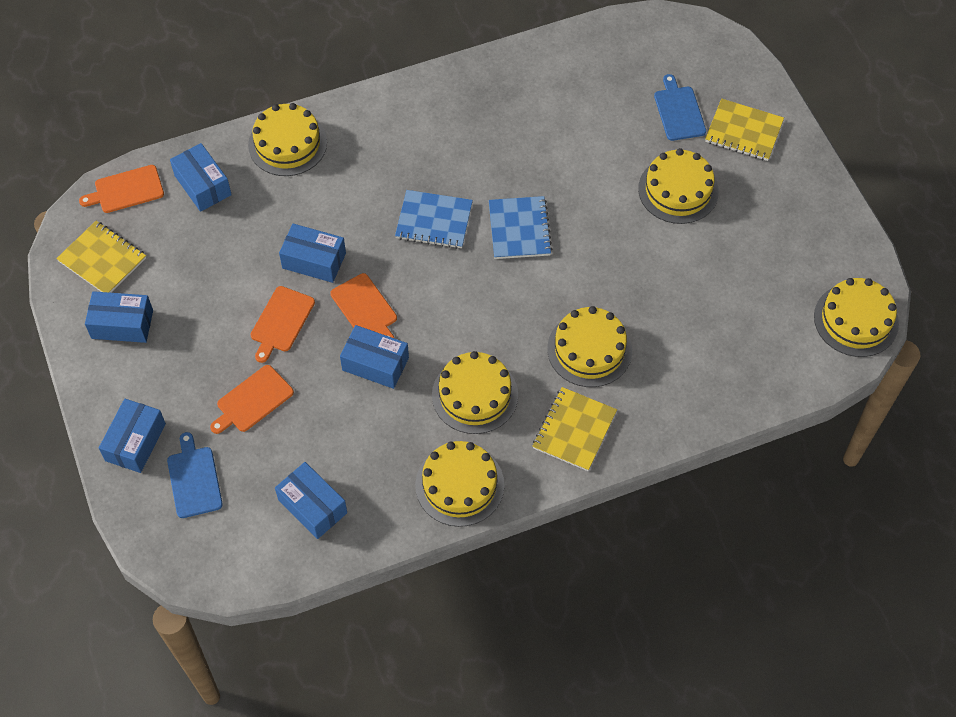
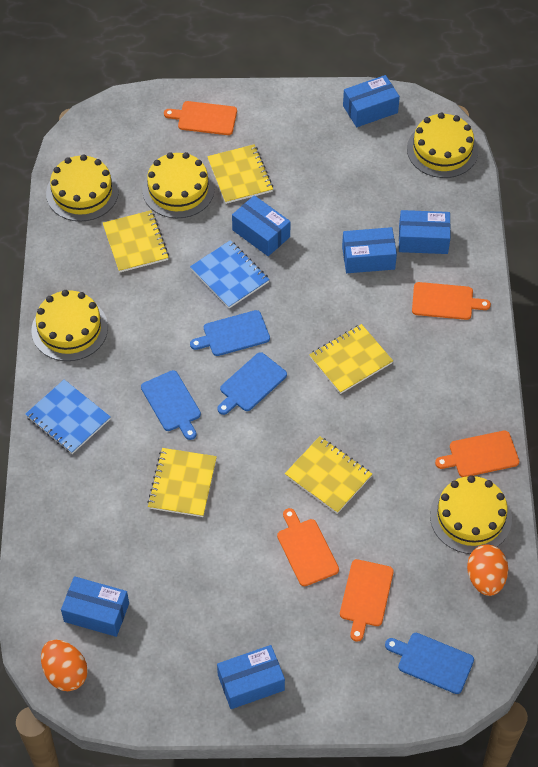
blue cutting board: 2 -> 4
orange cutting board: 4 -> 5
orange egg: 0 -> 2
yellow cake: 6 -> 5
yellow notebook: 3 -> 5

